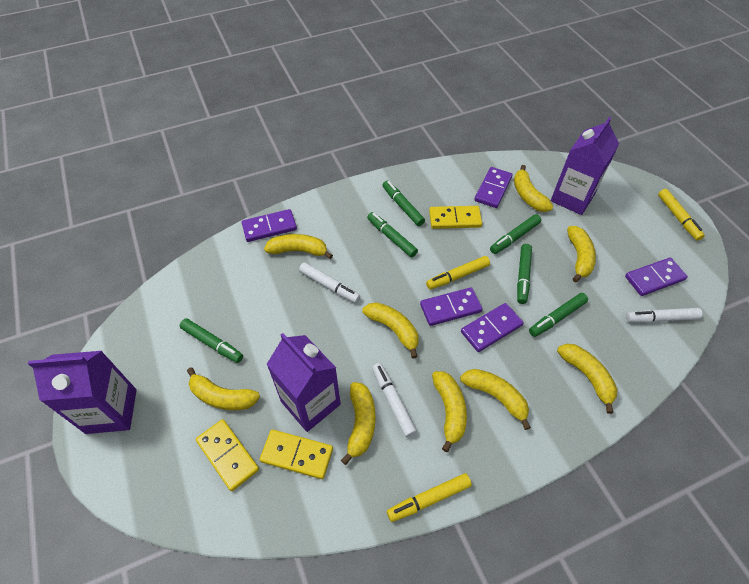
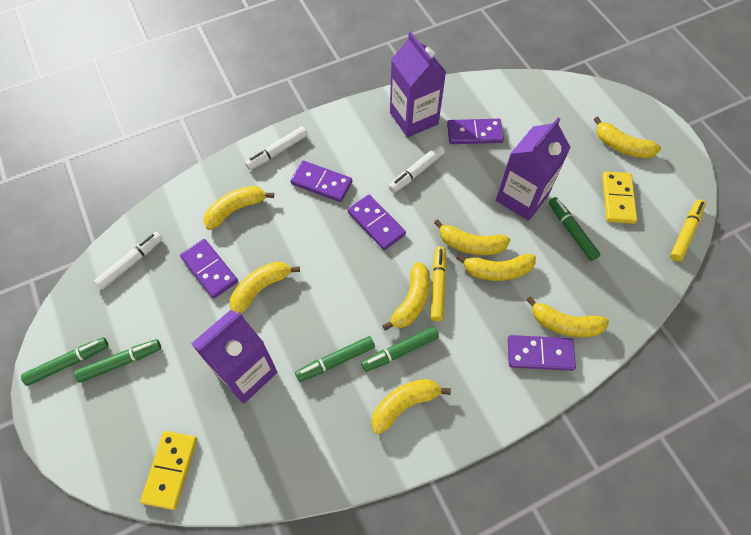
green marker: 6 -> 5
yellow banana: 9 -> 8
yellow domino: 3 -> 2
yellow marker: 3 -> 2

